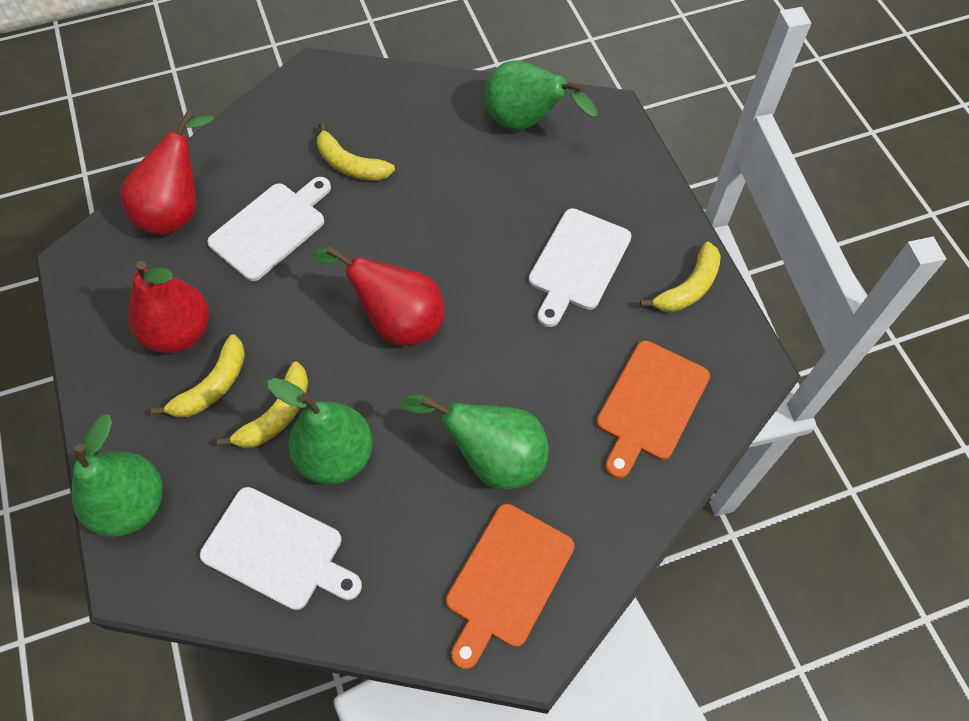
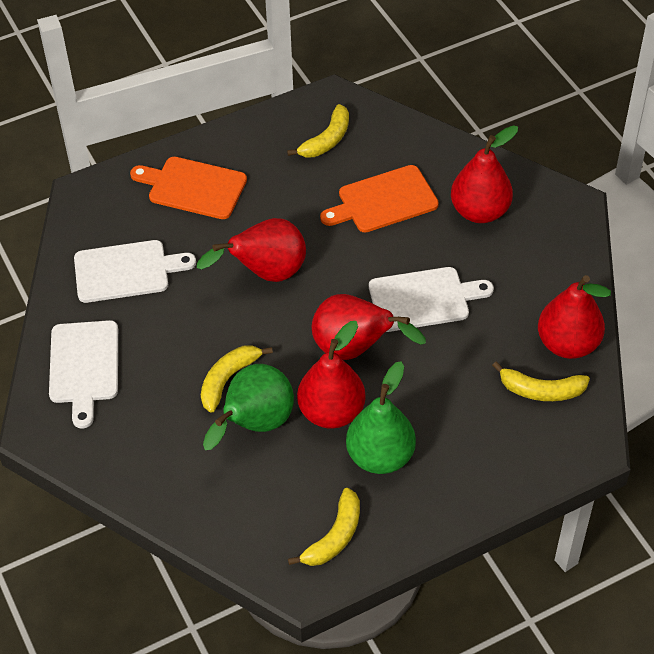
green pear: 4 -> 2
red pear: 3 -> 5

